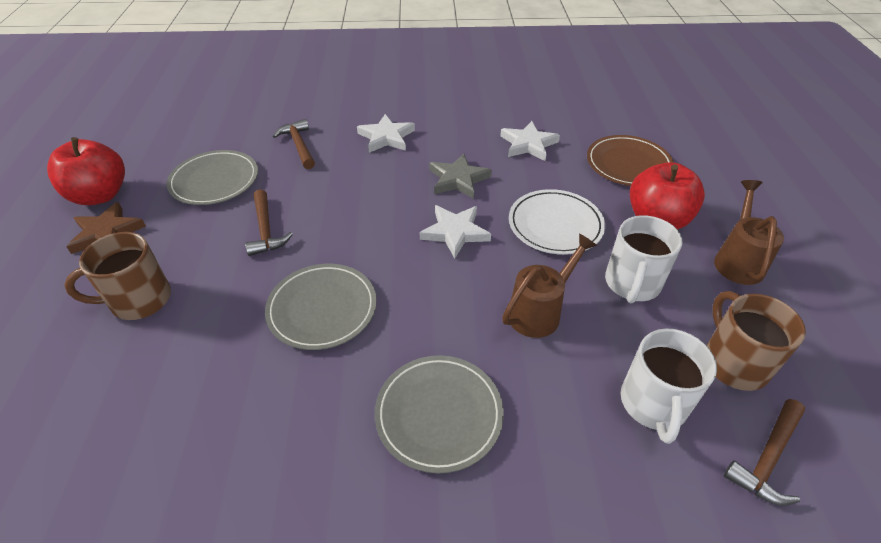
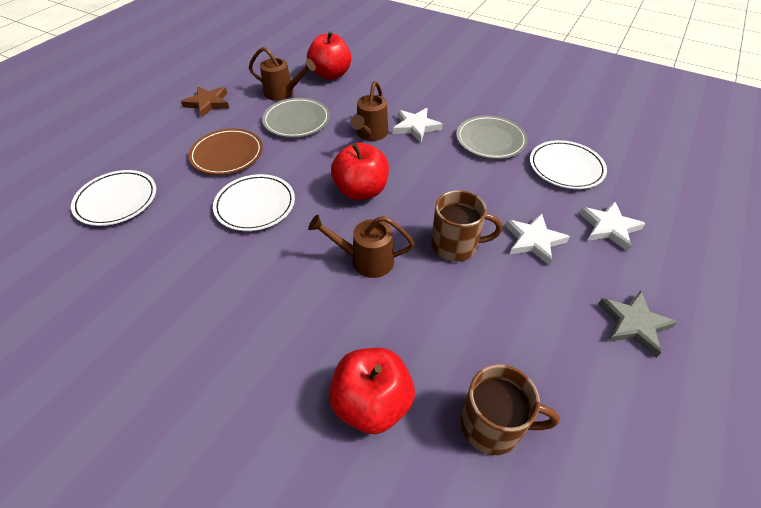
brown hammer: 3 -> 0
brown watering can: 2 -> 3
grey plate: 3 -> 2
red apple: 2 -> 3
white mug: 2 -> 0
white plate: 1 -> 3

